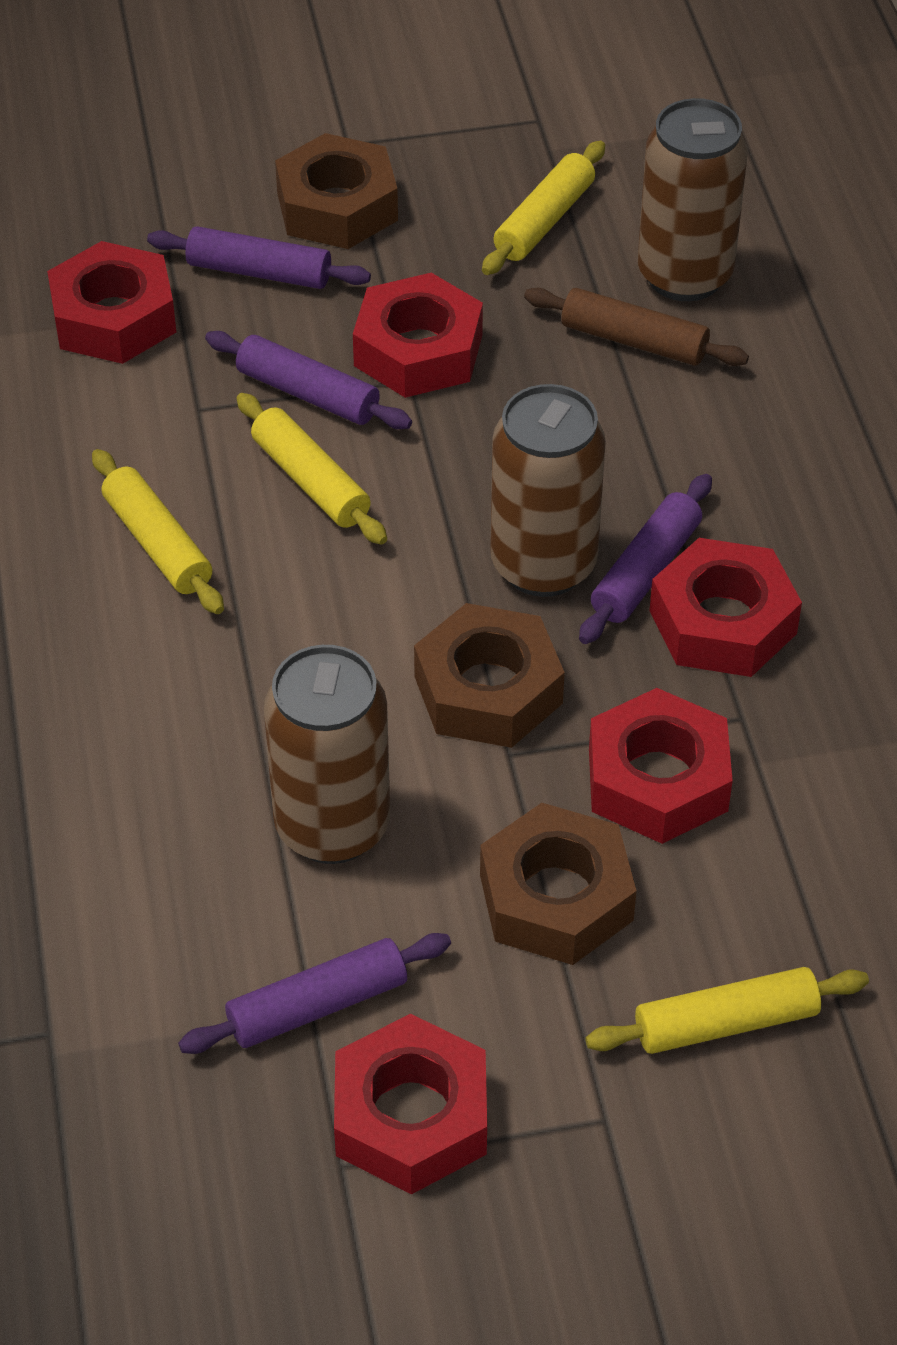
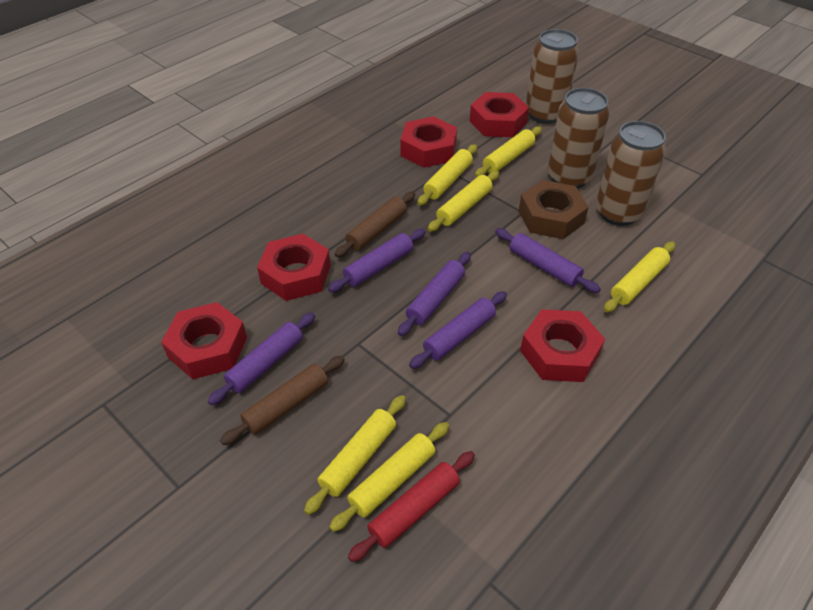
brown nut: 3 -> 1
brown rolling pin: 1 -> 2
purple rolling pin: 4 -> 5
red rolling pin: 0 -> 1
yellow rolling pin: 4 -> 6

